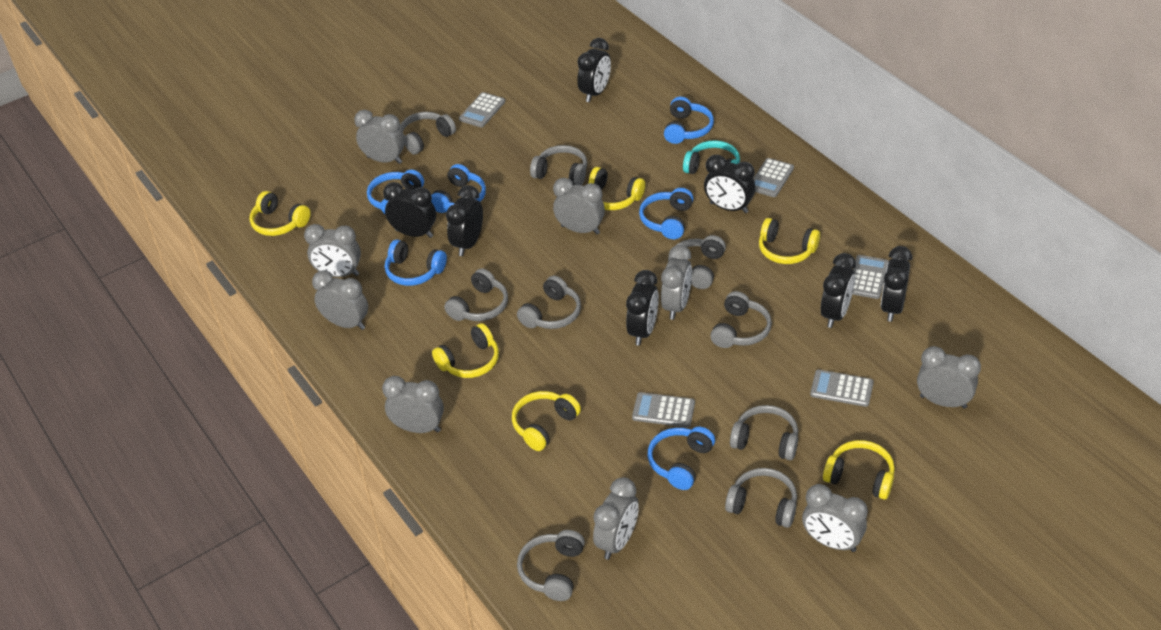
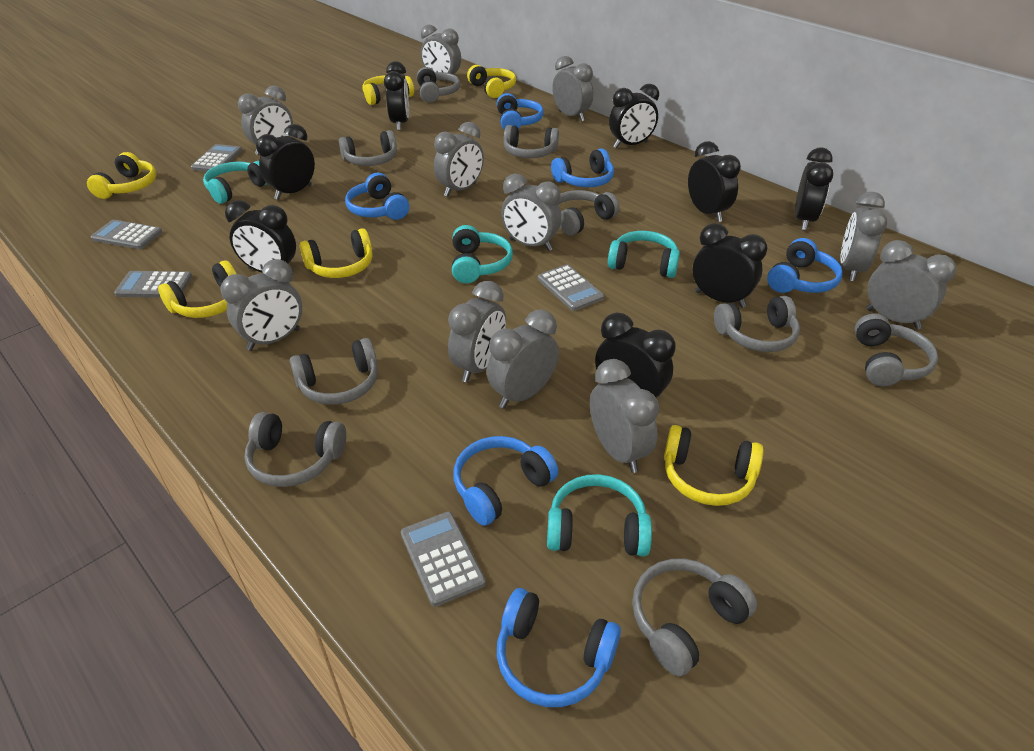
black clock: 7 -> 8
grey clock: 9 -> 11
turquoise headphones: 1 -> 4

